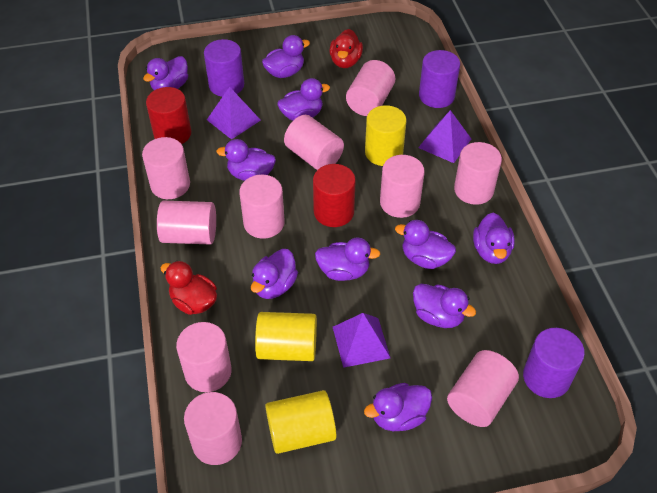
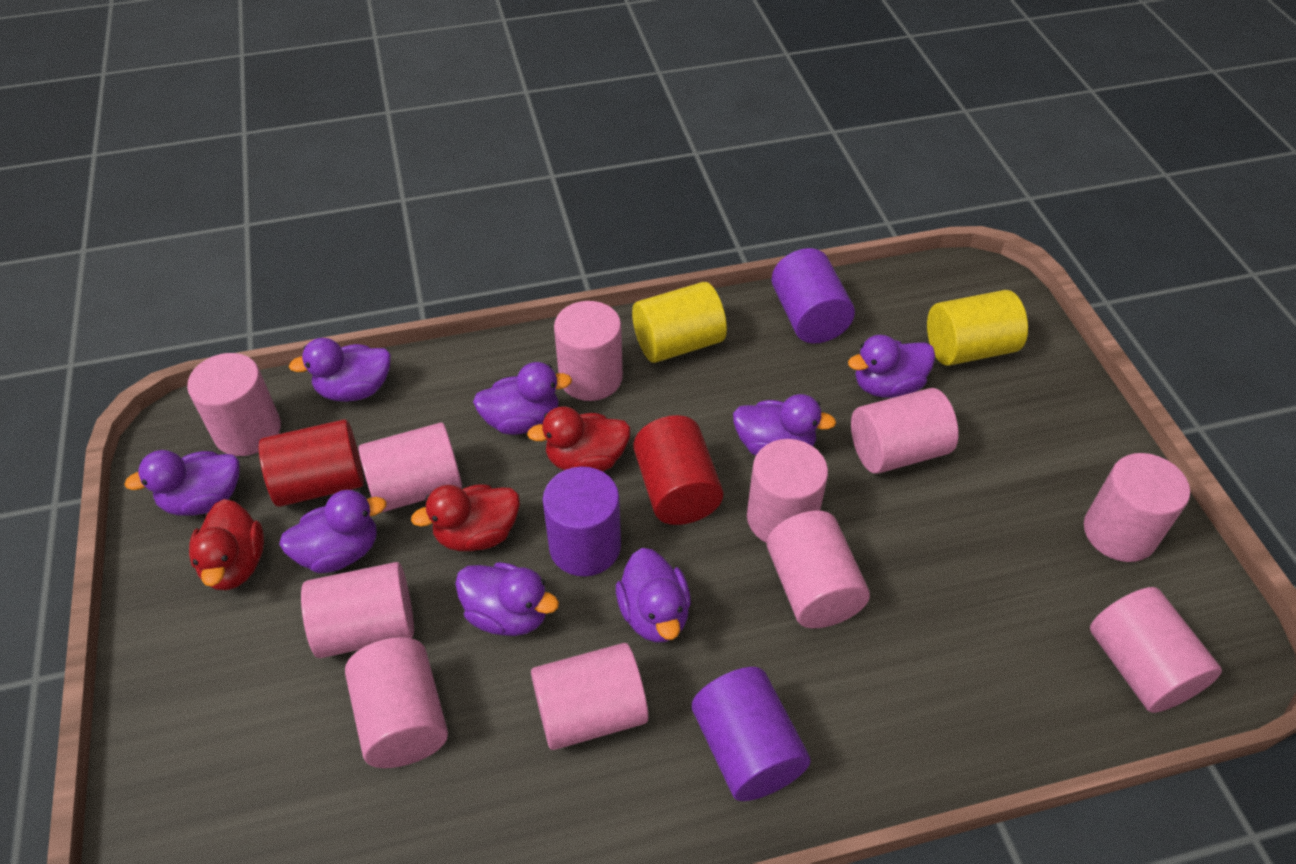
pink cylinder: 10 -> 11
purple duck: 10 -> 8
purple pyramid: 3 -> 0
red duck: 2 -> 3
yellow cylinder: 3 -> 2

